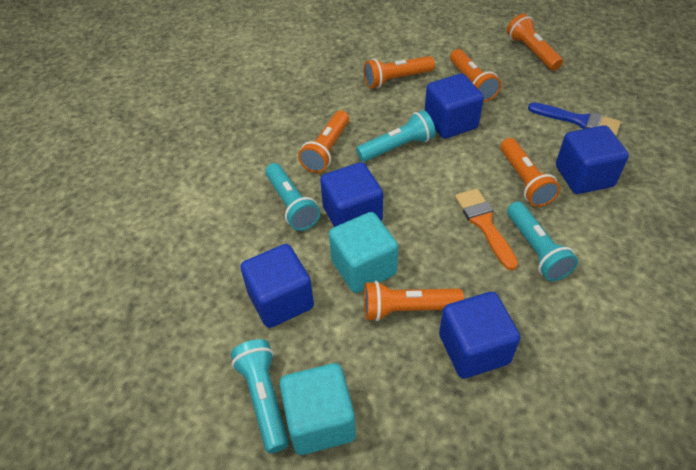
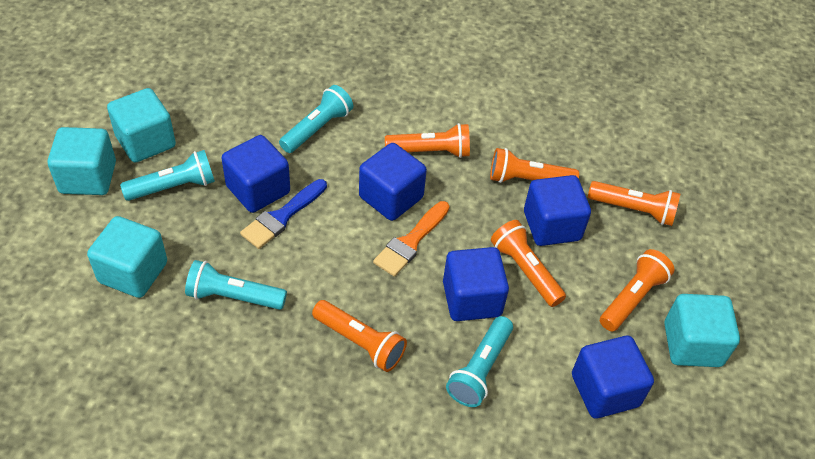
turquoise cube: 2 -> 4

